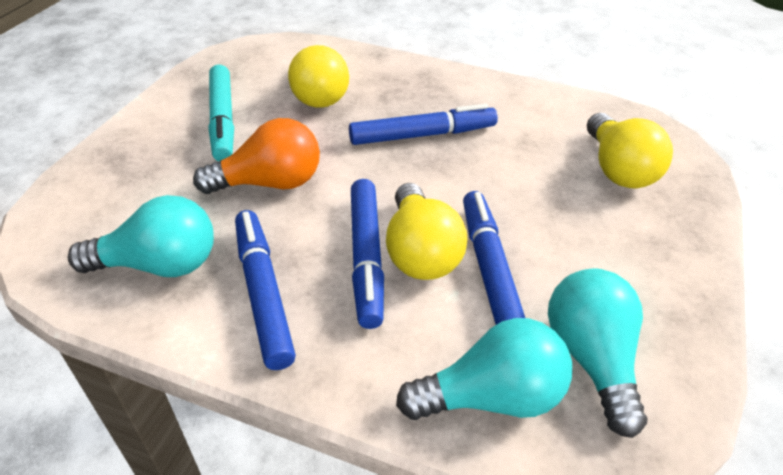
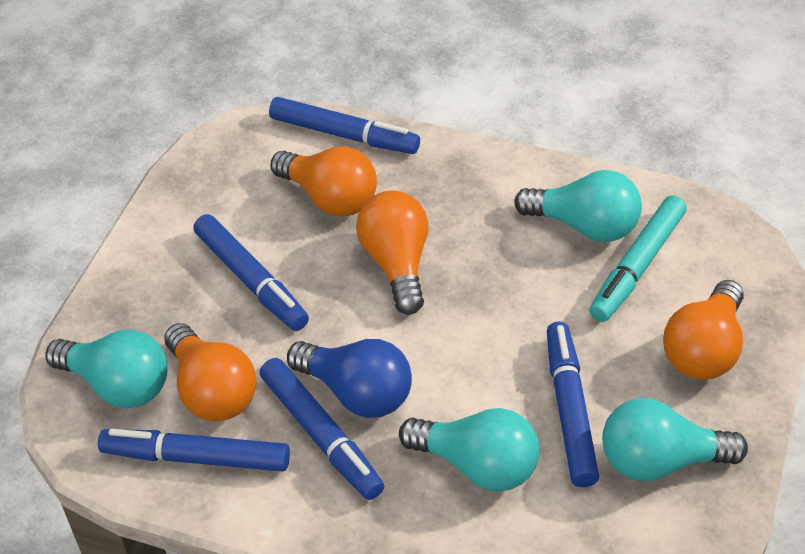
blue light bulb: 0 -> 1
blue marker: 4 -> 5
orange light bulb: 1 -> 4
turquoise light bulb: 3 -> 4
yellow light bulb: 3 -> 0

